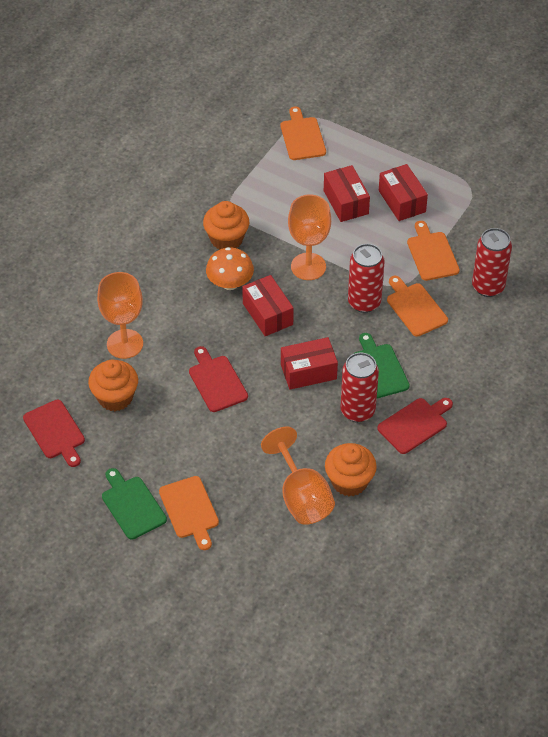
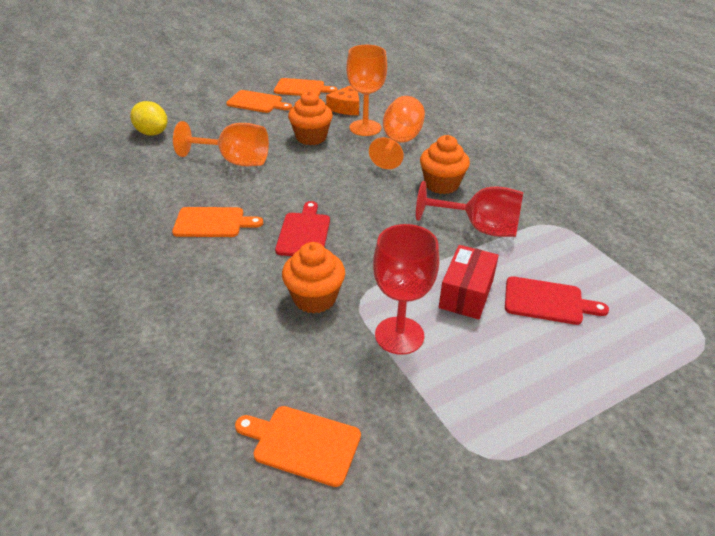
green cutting board: 2 -> 0
orange cheese: 0 -> 1
orange mushroom: 1 -> 0
red box: 4 -> 1
red can: 3 -> 0
red cutting board: 3 -> 2
red goblet: 0 -> 2
yellow lemon: 0 -> 1

